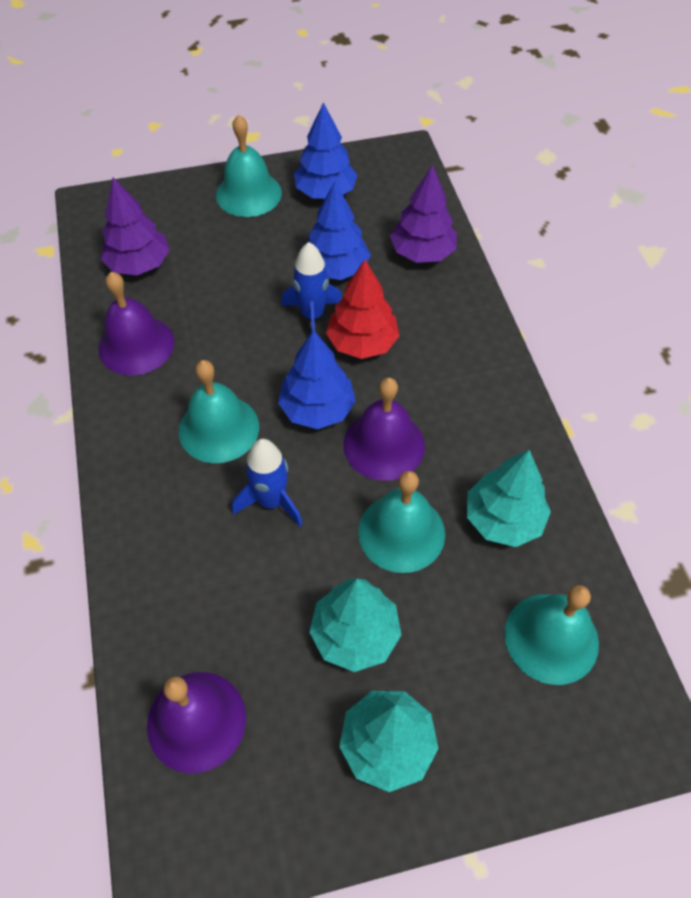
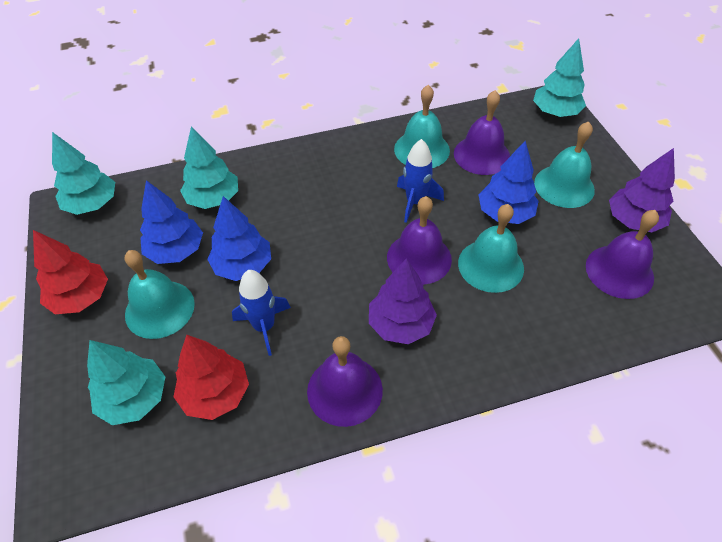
purple bell: 3 -> 4
red tree: 1 -> 2
turquoise tree: 3 -> 4

